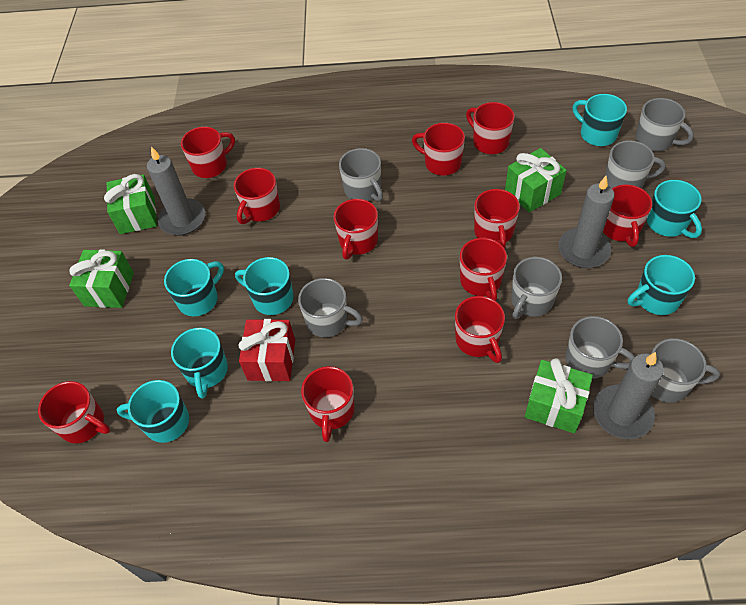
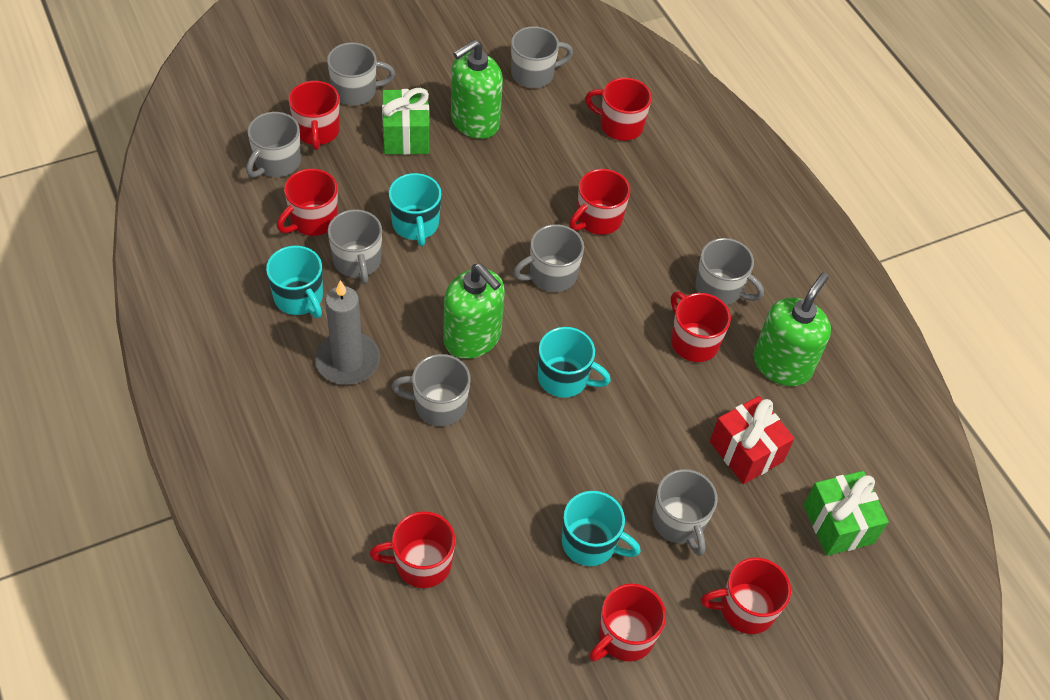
green gift: 4 -> 2
green soap dispenser: 0 -> 3
grey candle: 3 -> 1
grey mug: 7 -> 8
red mug: 11 -> 8
turquoise mug: 7 -> 4

